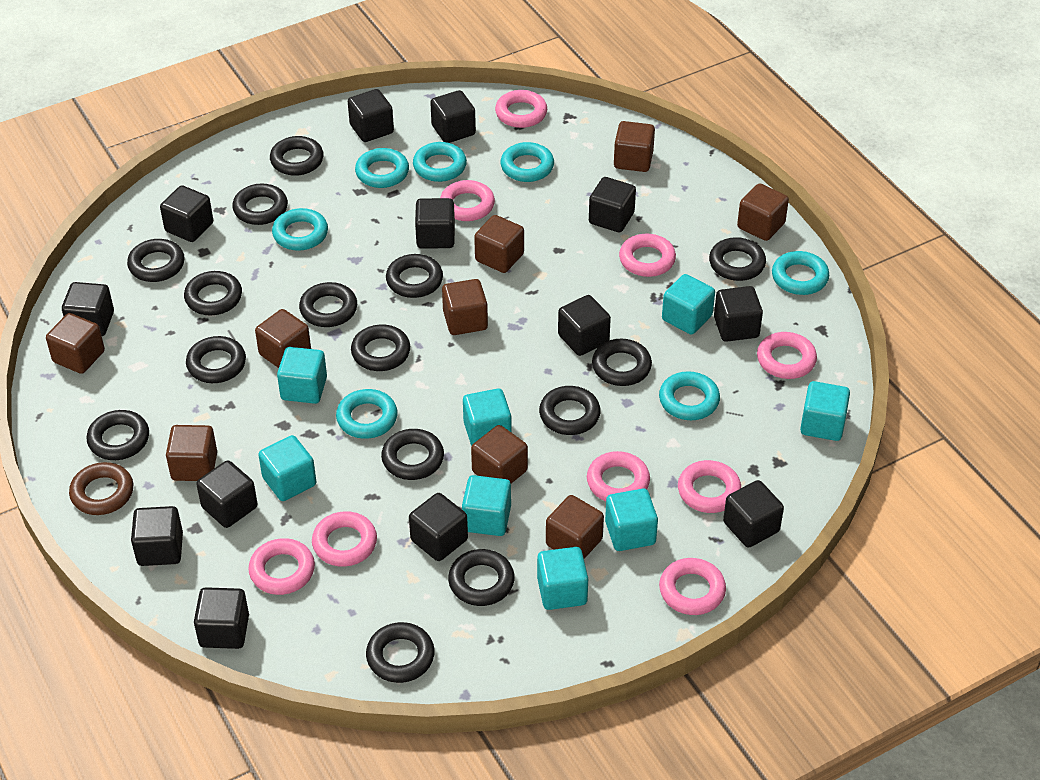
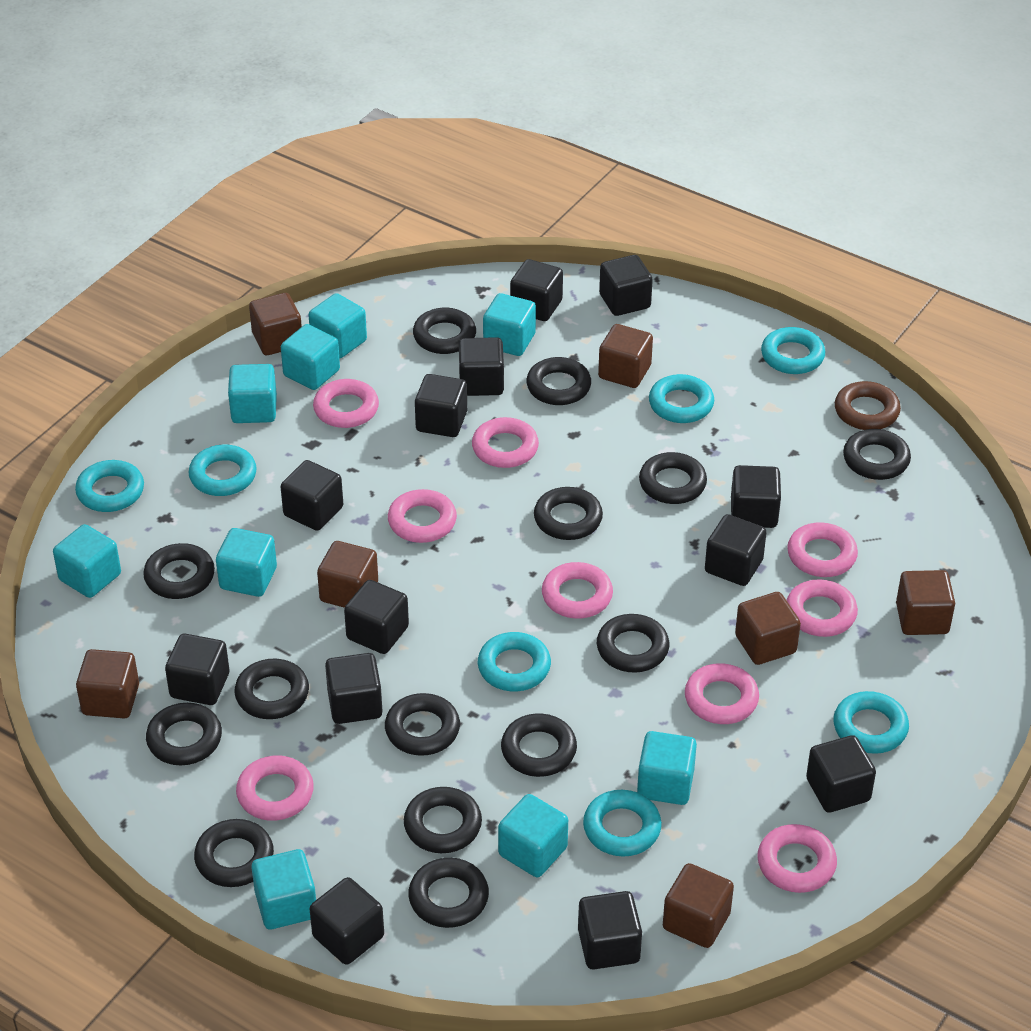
black ring: 15 -> 14
brown cube: 9 -> 7
turquoise cube: 8 -> 9

